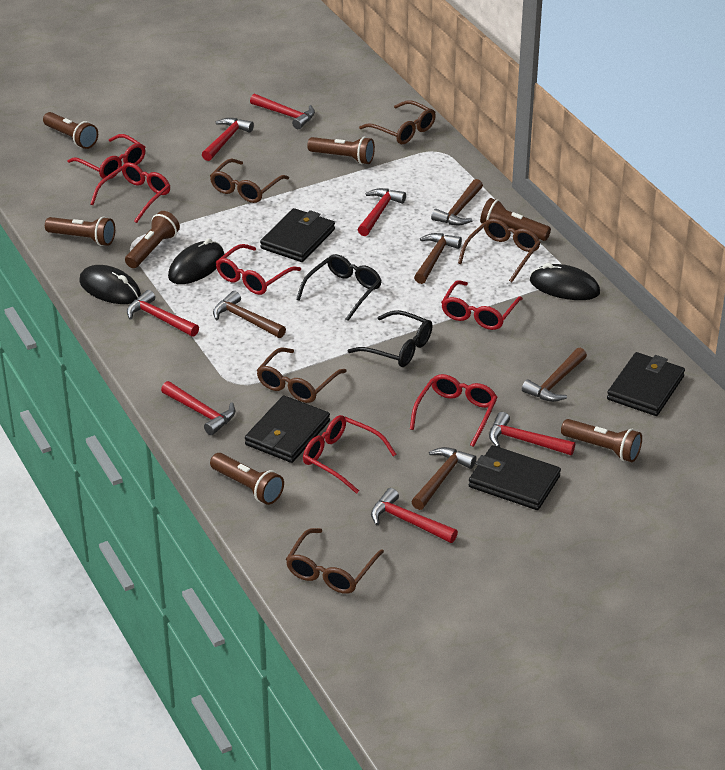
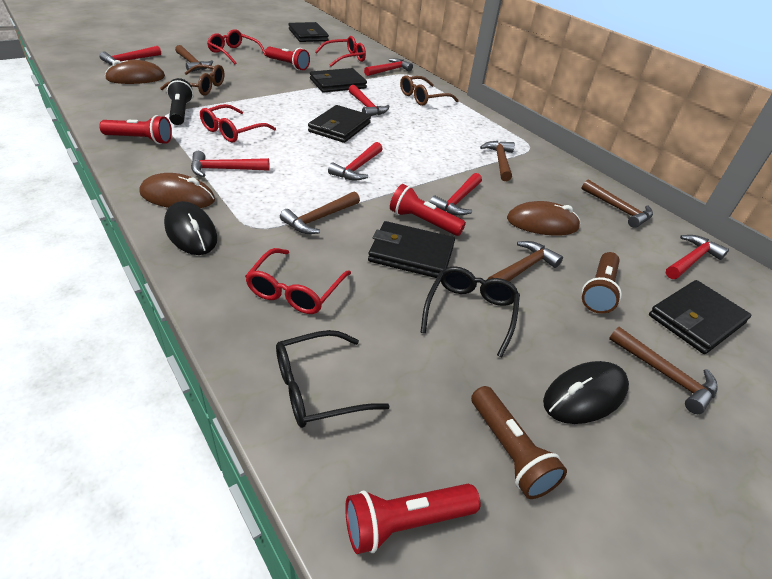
black flashlight: 0 -> 1
black mouse: 3 -> 2
black wallet: 4 -> 5
brown flashlight: 7 -> 2
brown glasses: 5 -> 2
brown hammer: 5 -> 6
brown mouse: 0 -> 3
red flashlight: 0 -> 4
red glasses: 6 -> 4

